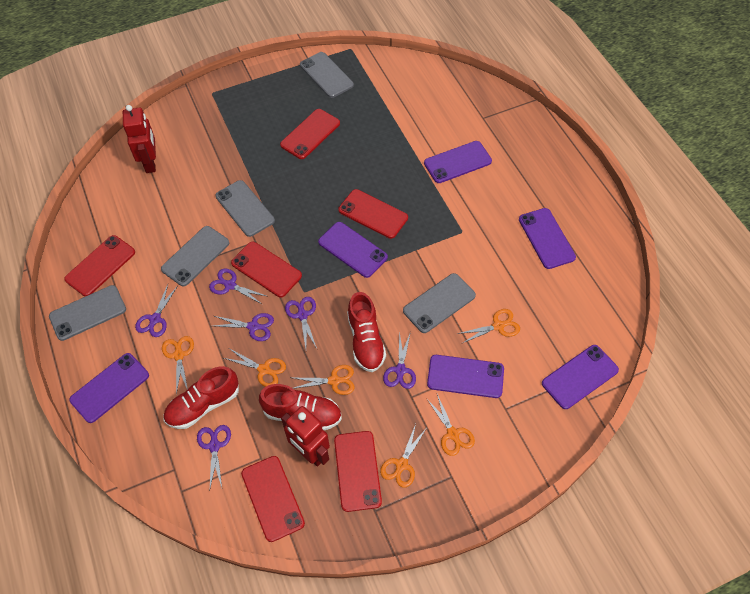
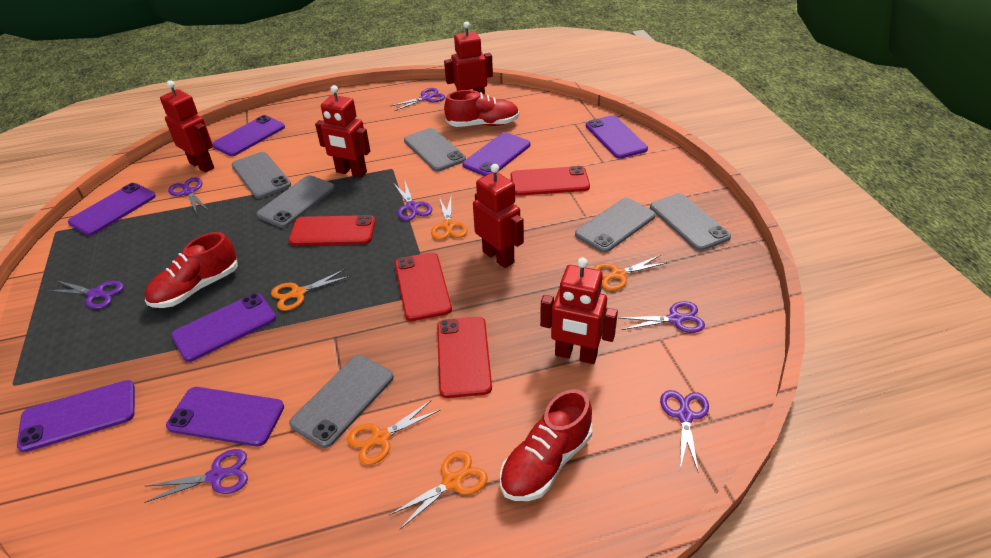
grey phone: 5 -> 6
orange scissors: 6 -> 5
purple phone: 6 -> 7
purple scissors: 6 -> 7
red phone: 6 -> 4
red robot: 2 -> 5

